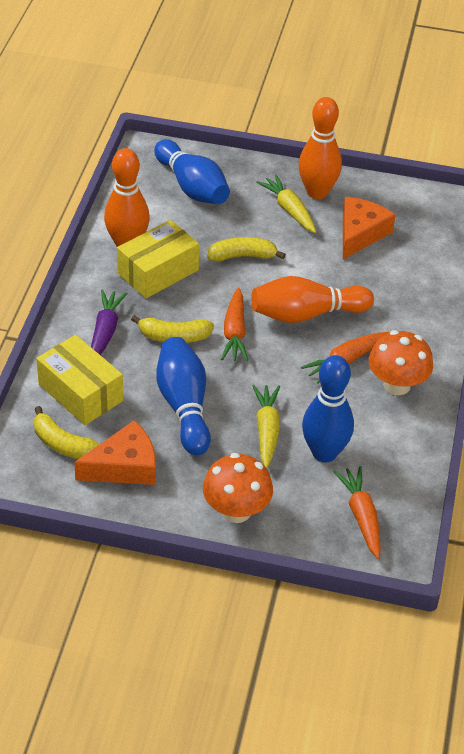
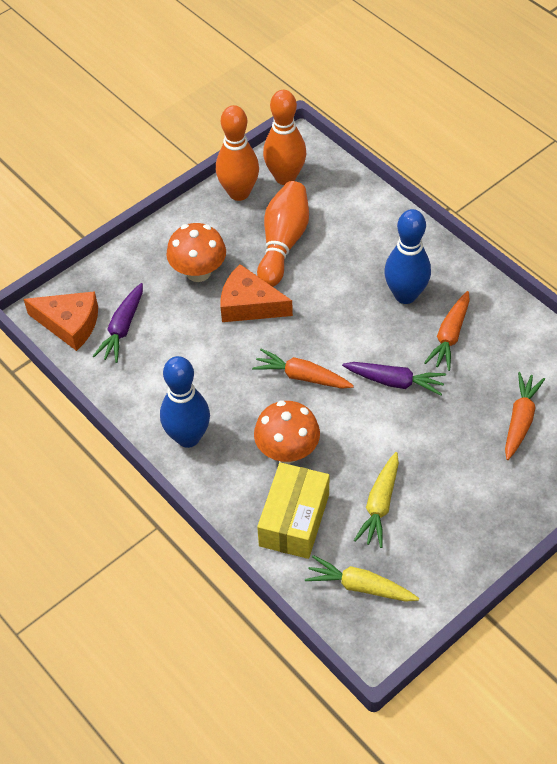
blue bowling pin: 3 -> 2
purple carrot: 1 -> 2
yellow banana: 3 -> 0
yellow box: 2 -> 1

